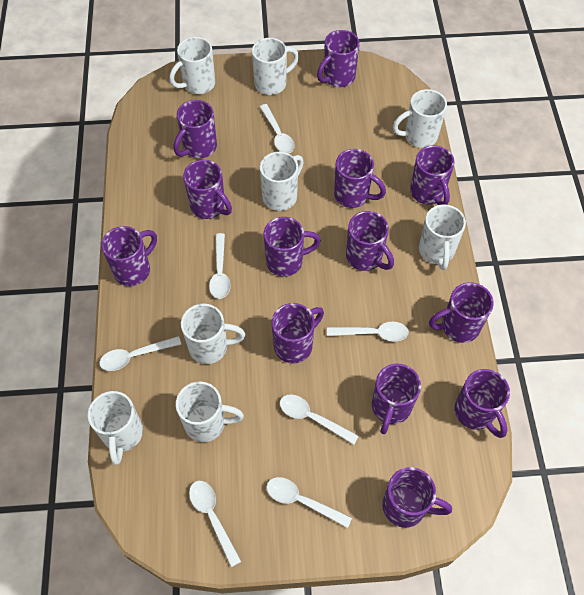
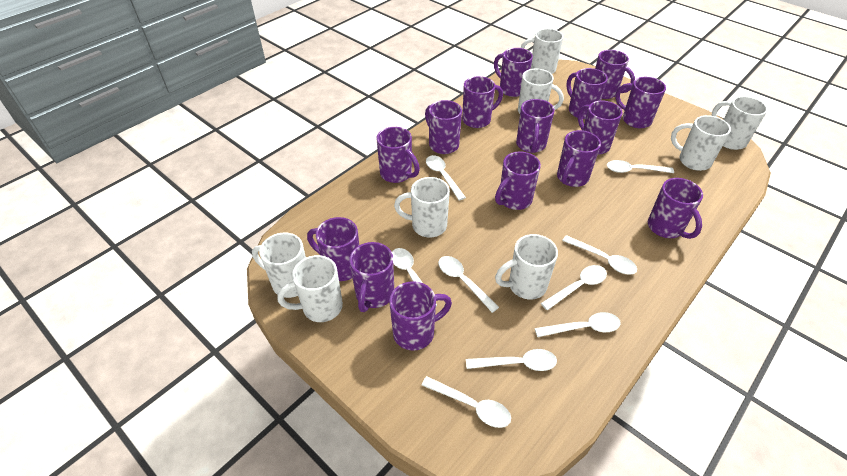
purple mug: 13 -> 15
white spoon: 7 -> 9

